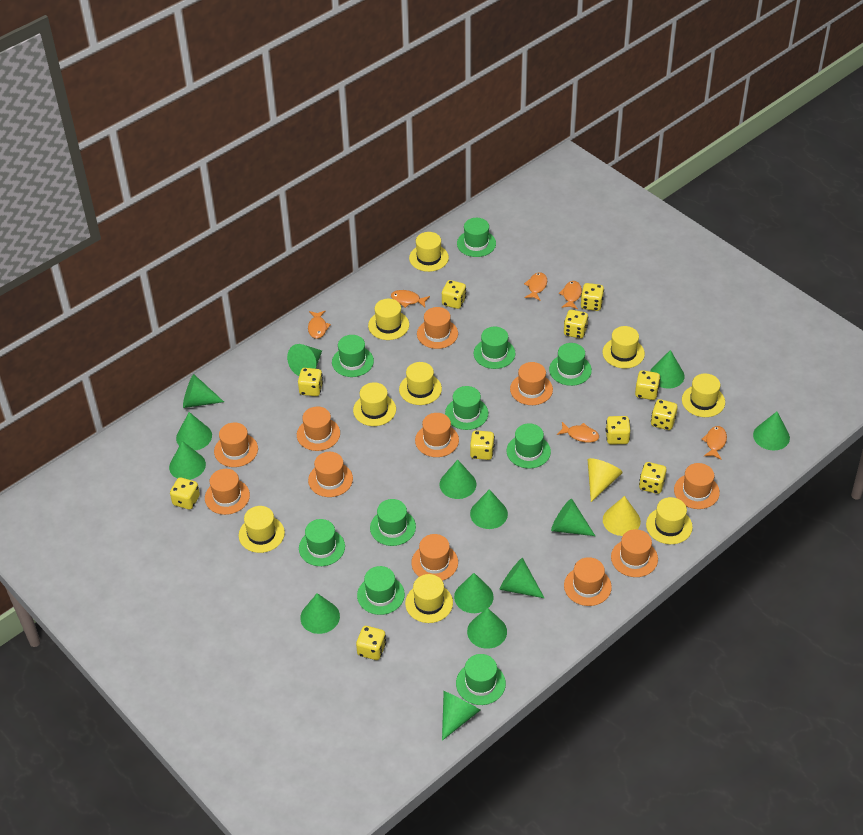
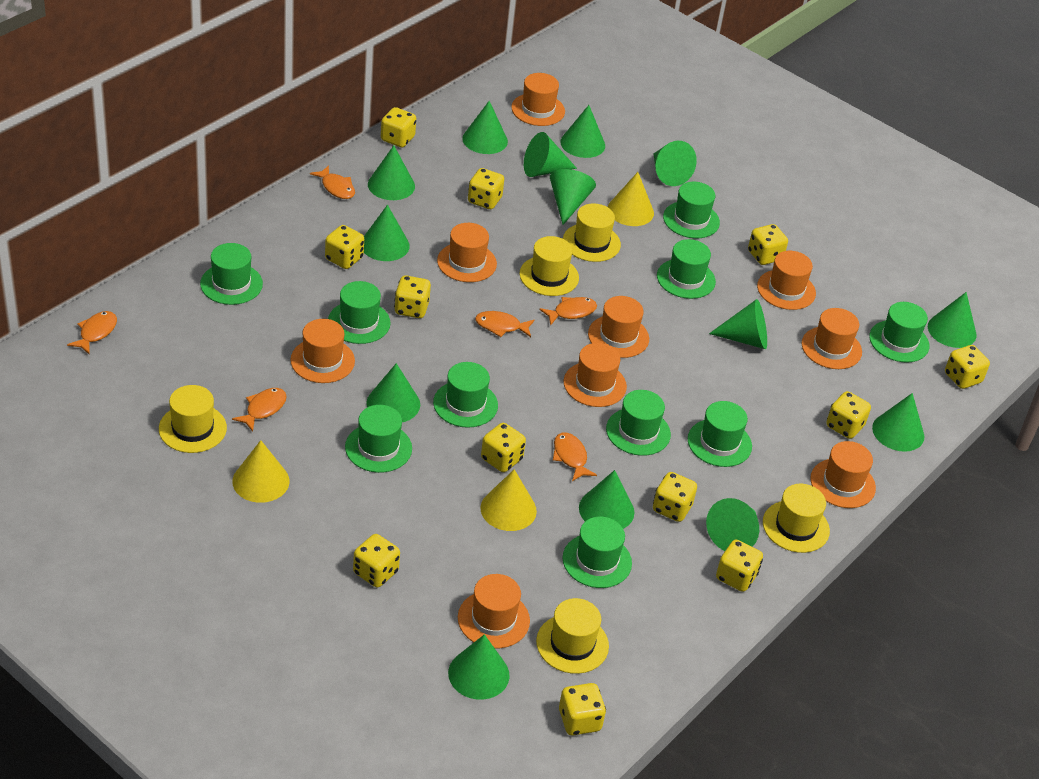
orange hat: 11 -> 9
yellow cone: 2 -> 3
yellow dice: 11 -> 12
yellow hat: 9 -> 5

